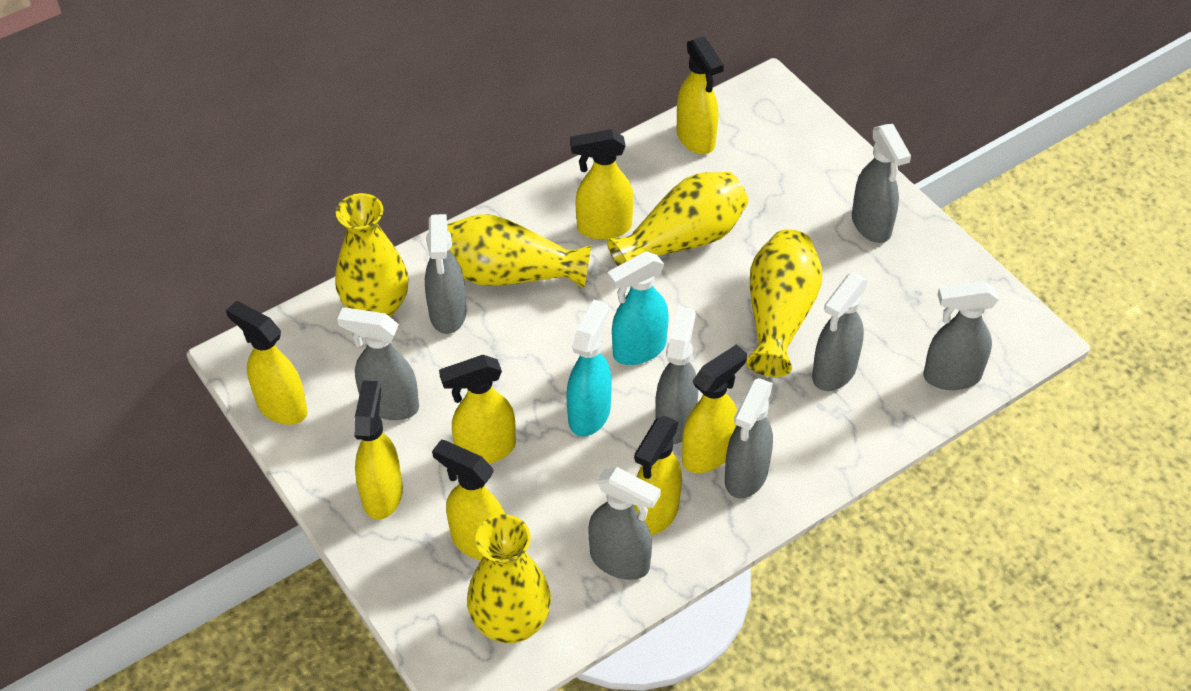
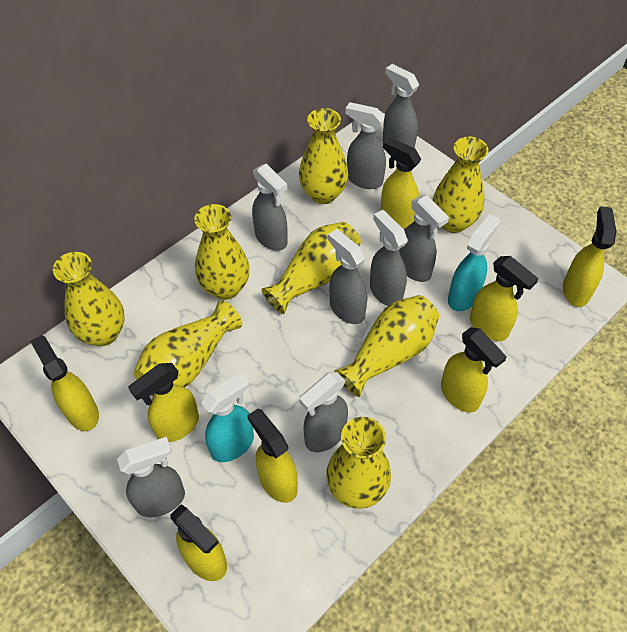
yellow vase: 5 -> 8

